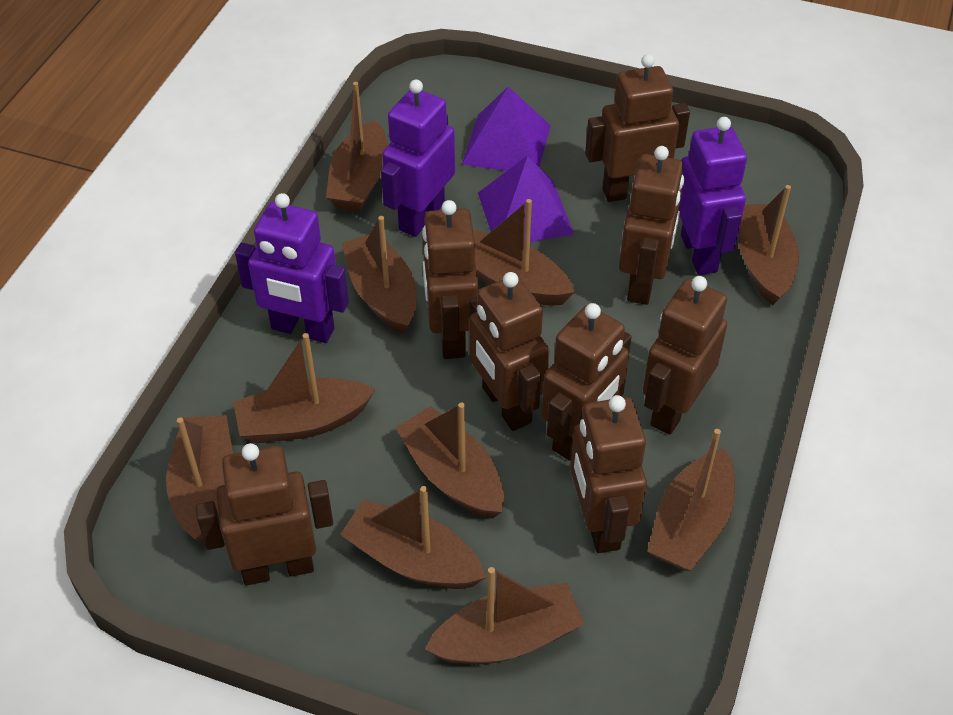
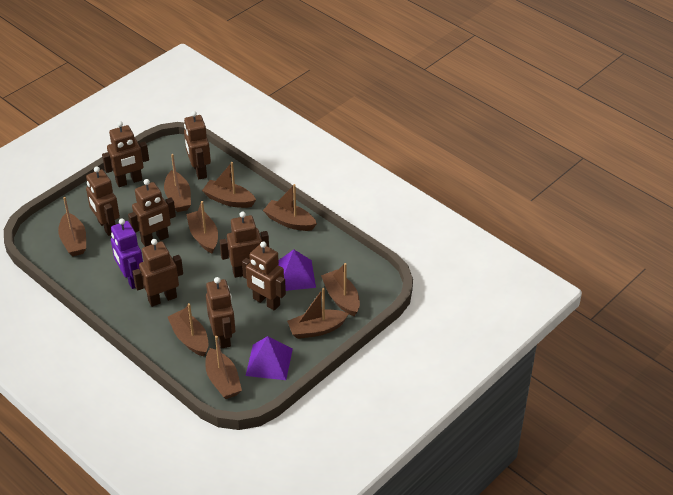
brown boat: 10 -> 9
purple robot: 3 -> 1

